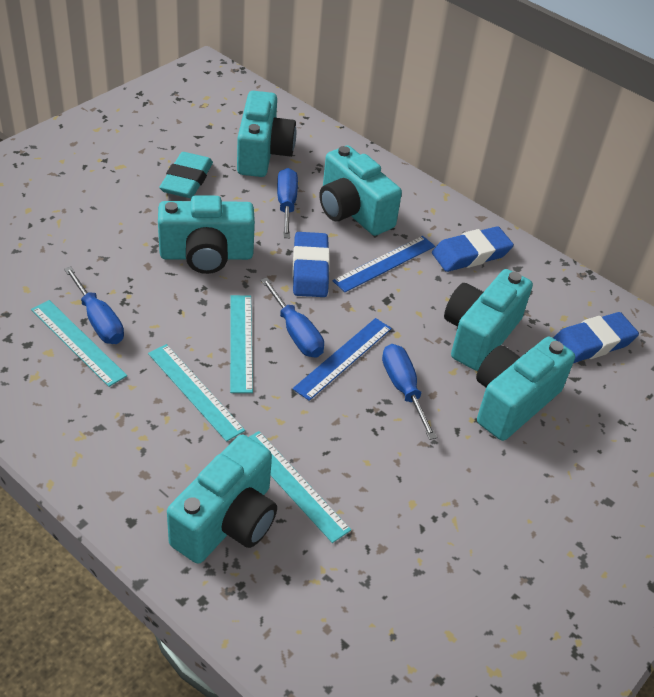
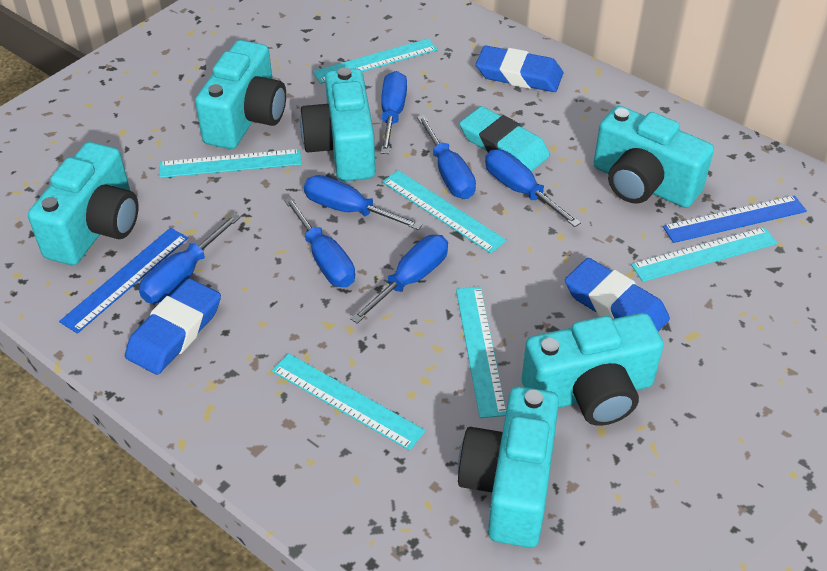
blue screwdriver: 4 -> 7
turquoise ruler: 4 -> 6

